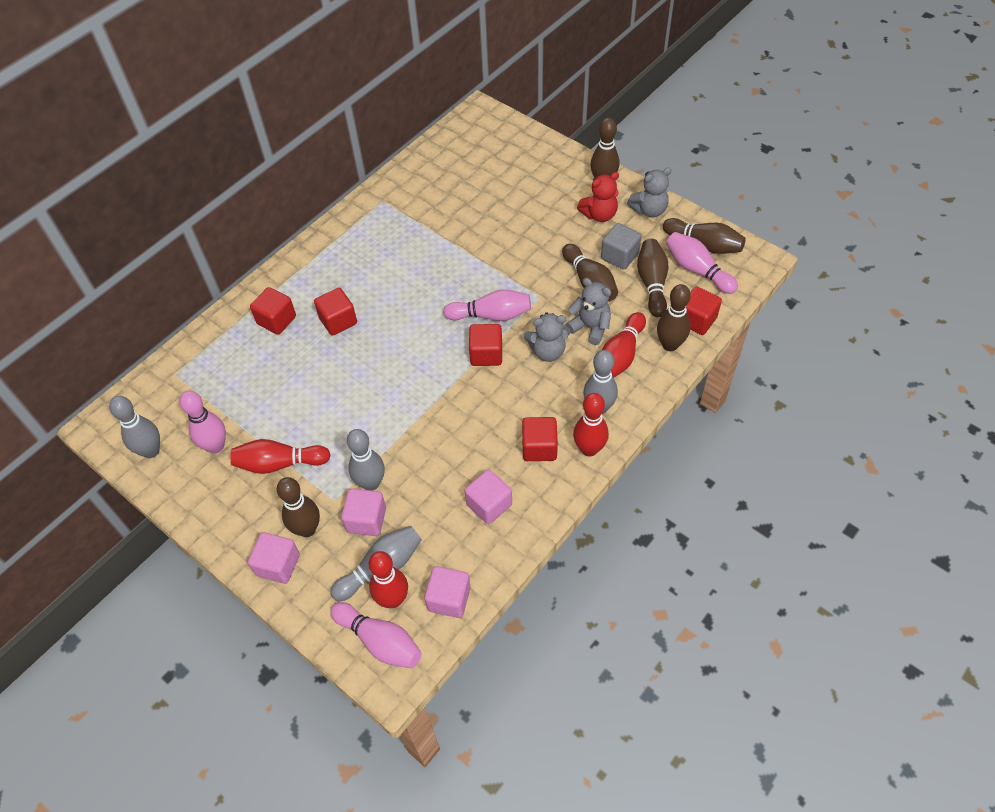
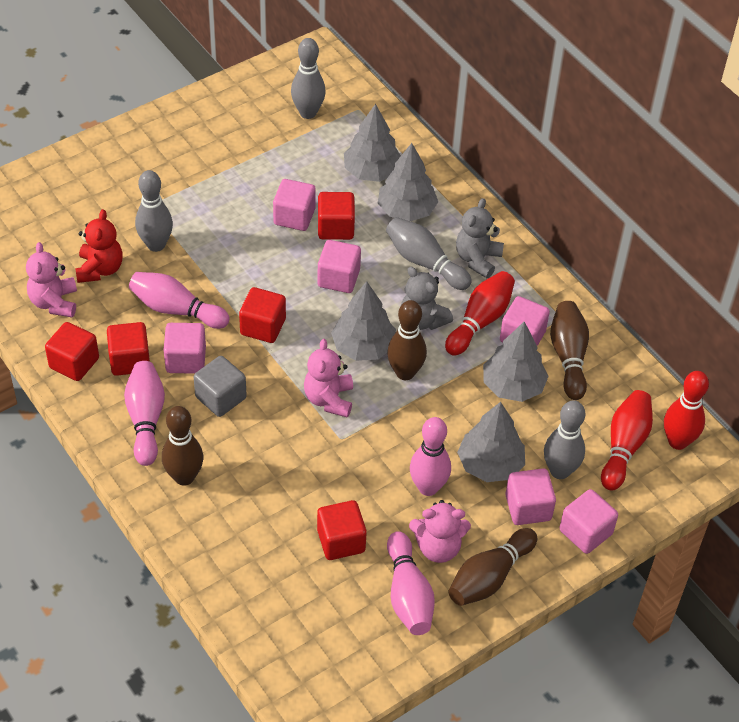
brown bowling pin: 6 -> 4
grey teddy bear: 3 -> 2
grey tree: 0 -> 5
pink cube: 4 -> 6
pink teddy bear: 0 -> 3
red bowling pin: 4 -> 3

